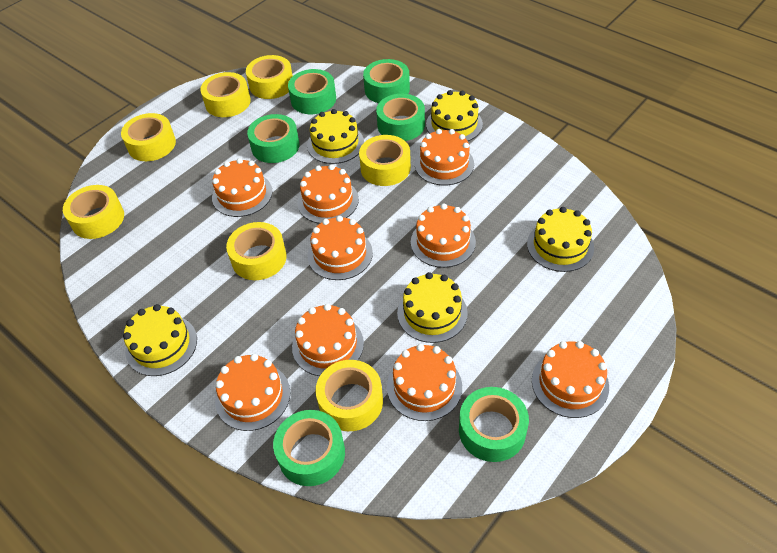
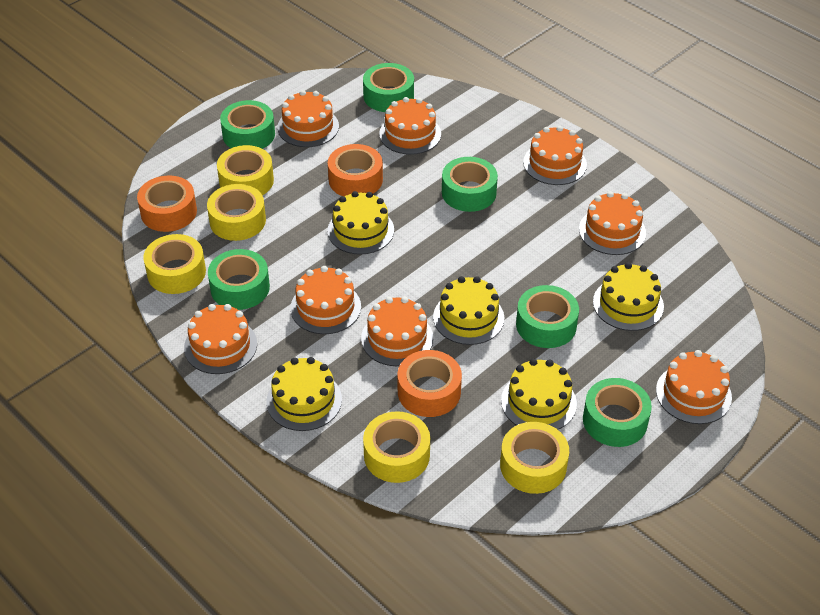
orange cake: 9 -> 8
orange tape: 0 -> 3
yellow tape: 7 -> 5

